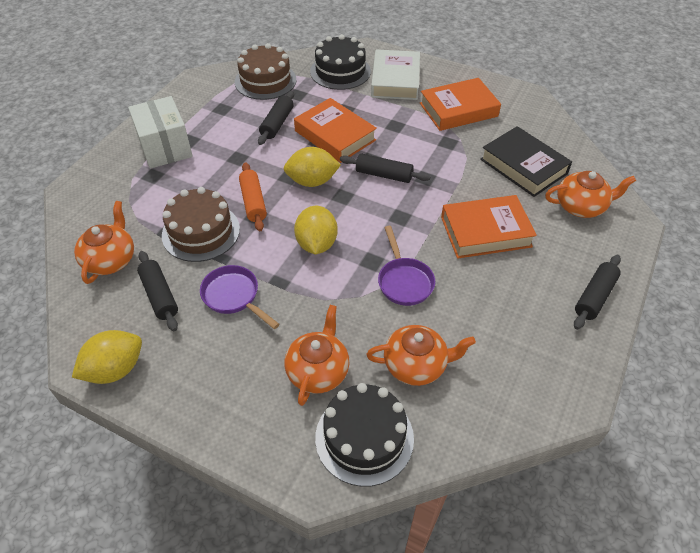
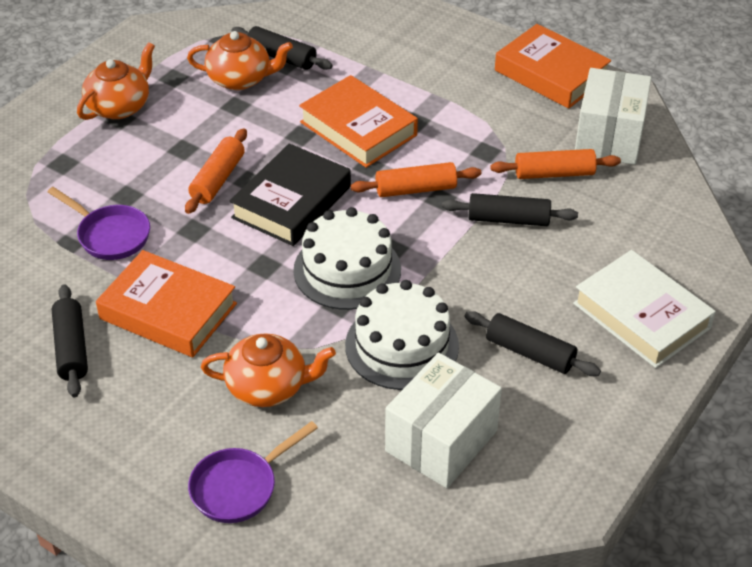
black cake: 2 -> 0
brown cake: 2 -> 0
orange rolling pin: 1 -> 3
orange teapot: 4 -> 3
white box: 1 -> 2
white cake: 0 -> 2
yellow lemon: 3 -> 0

